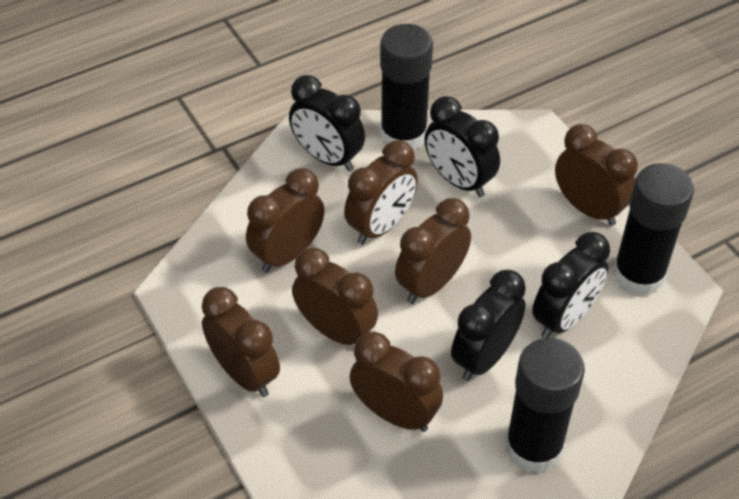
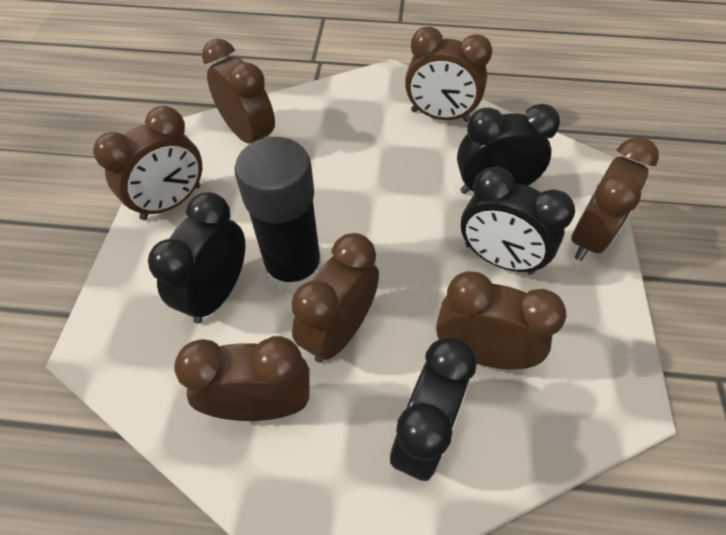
black glue stick: 3 -> 1

